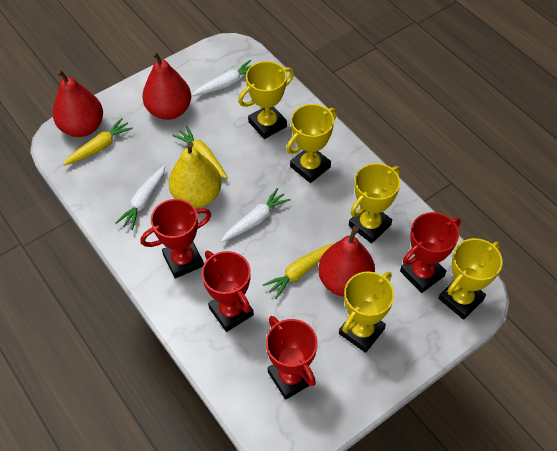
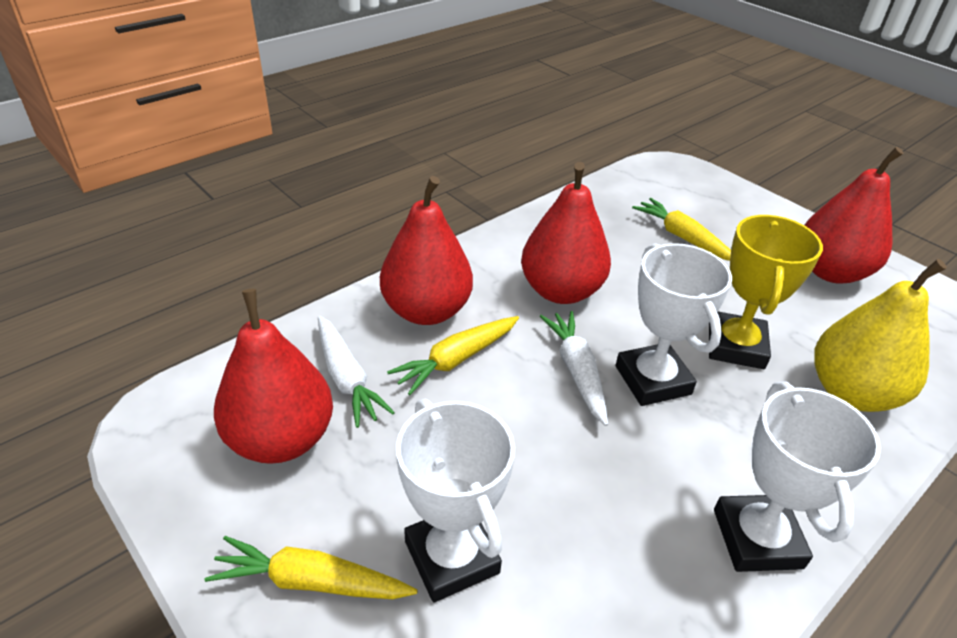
red pear: 3 -> 4
red trophy: 4 -> 0
white carrot: 3 -> 2
white trophy: 0 -> 3
yellow trophy: 5 -> 1

